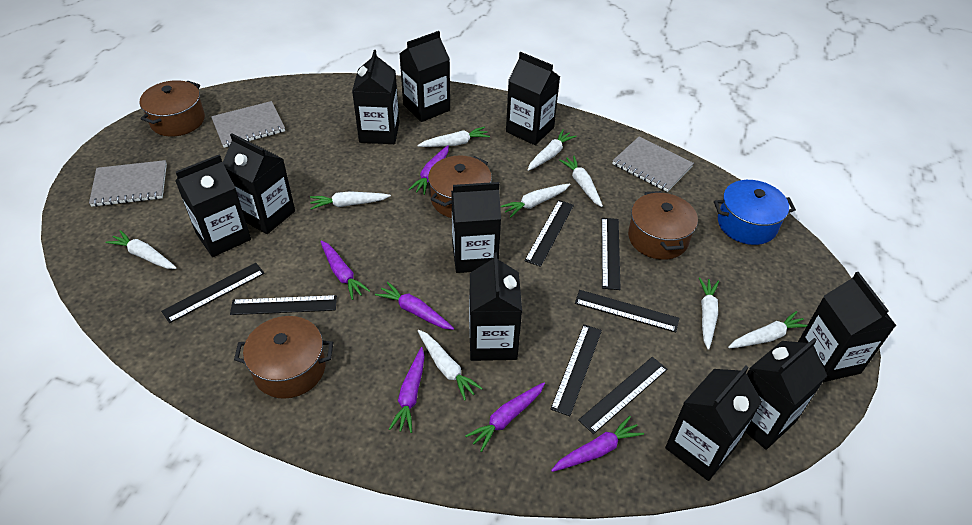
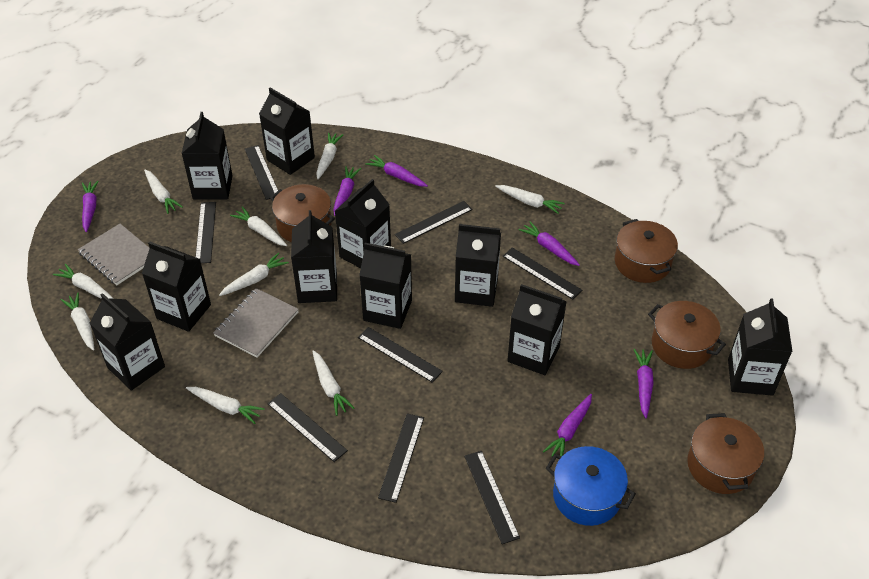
black ruler: 7 -> 8
grey notebook: 3 -> 2

